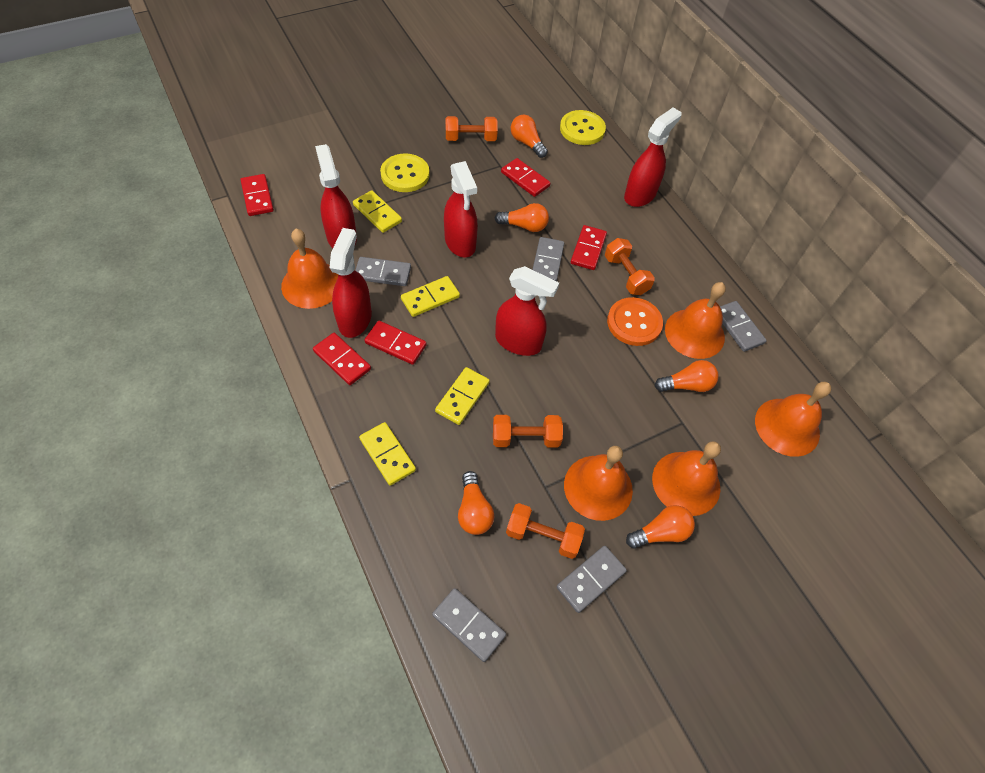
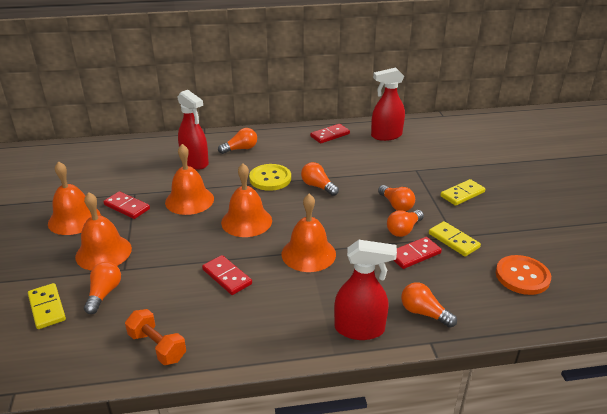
grey domino: 5 -> 0
orange dumbbell: 4 -> 1
orange light bulb: 5 -> 6
red domino: 5 -> 4
red spray bottle: 5 -> 3
yellow button: 2 -> 1
yellow domino: 4 -> 3

